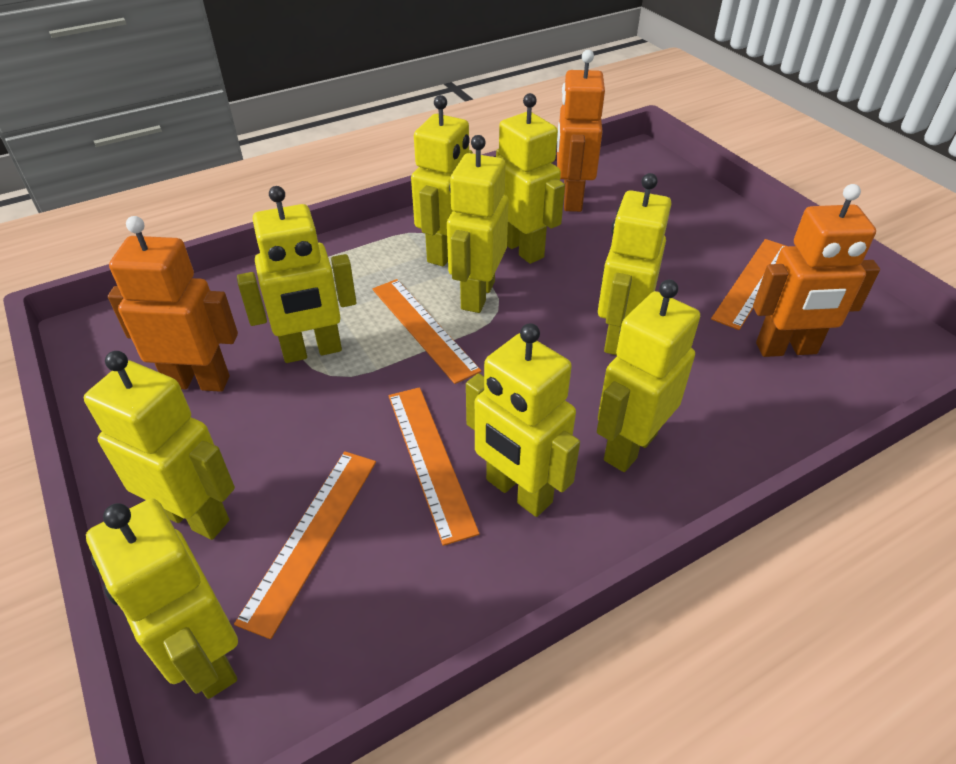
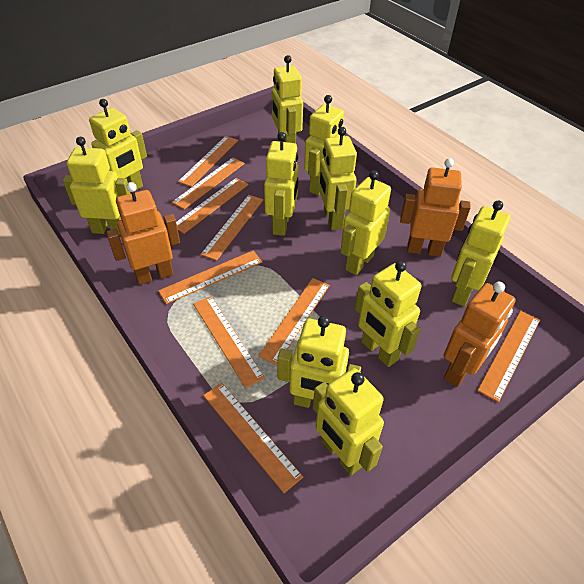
orange ruler: 4 -> 9
yellow robot: 9 -> 11

